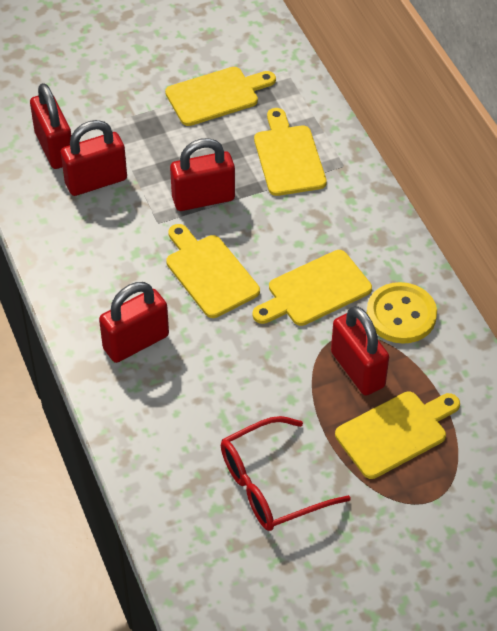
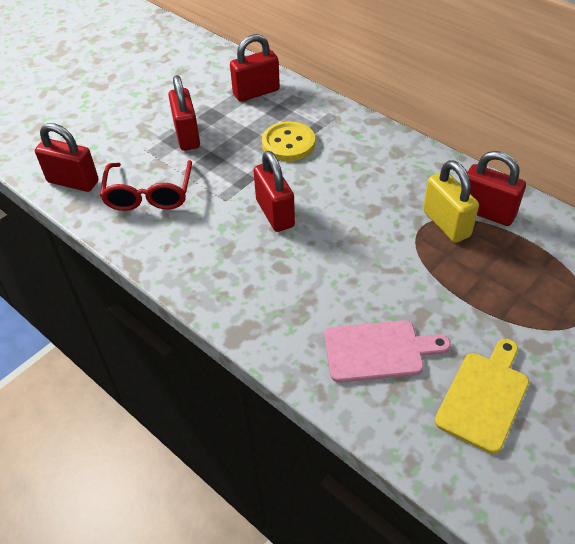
pink cutting board: 0 -> 1
yellow cutting board: 5 -> 1
yellow padlock: 0 -> 1

